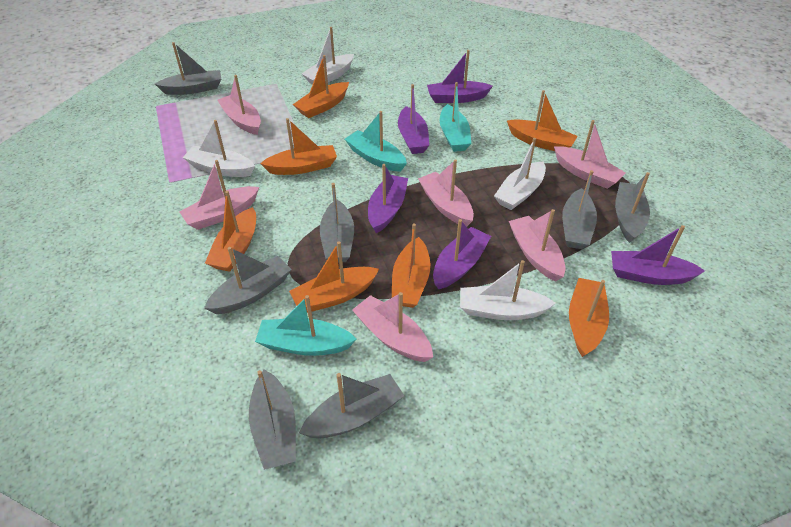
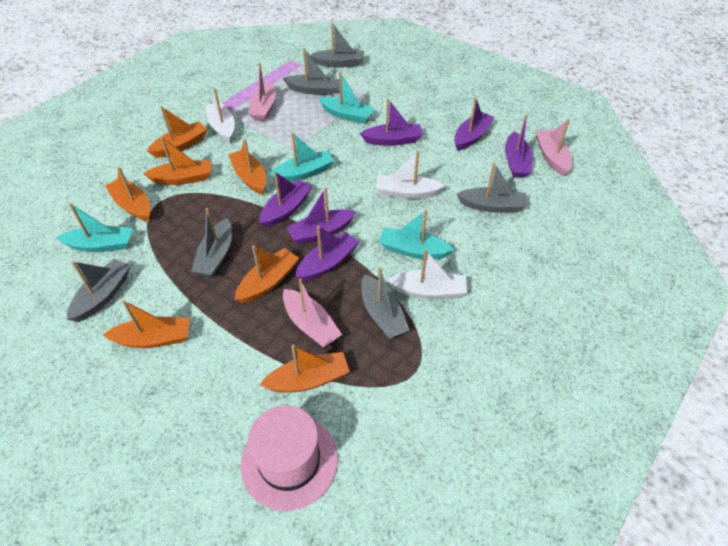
grey boat: 7 -> 6
pink boat: 6 -> 3
pink hat: 0 -> 1
purple boat: 5 -> 6
turquoise boat: 3 -> 4
white boat: 4 -> 3

